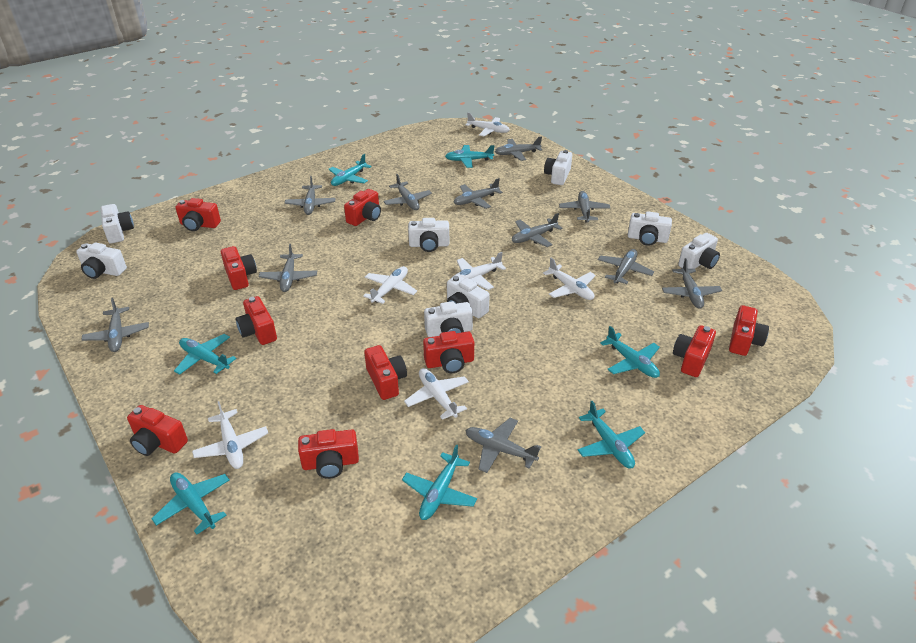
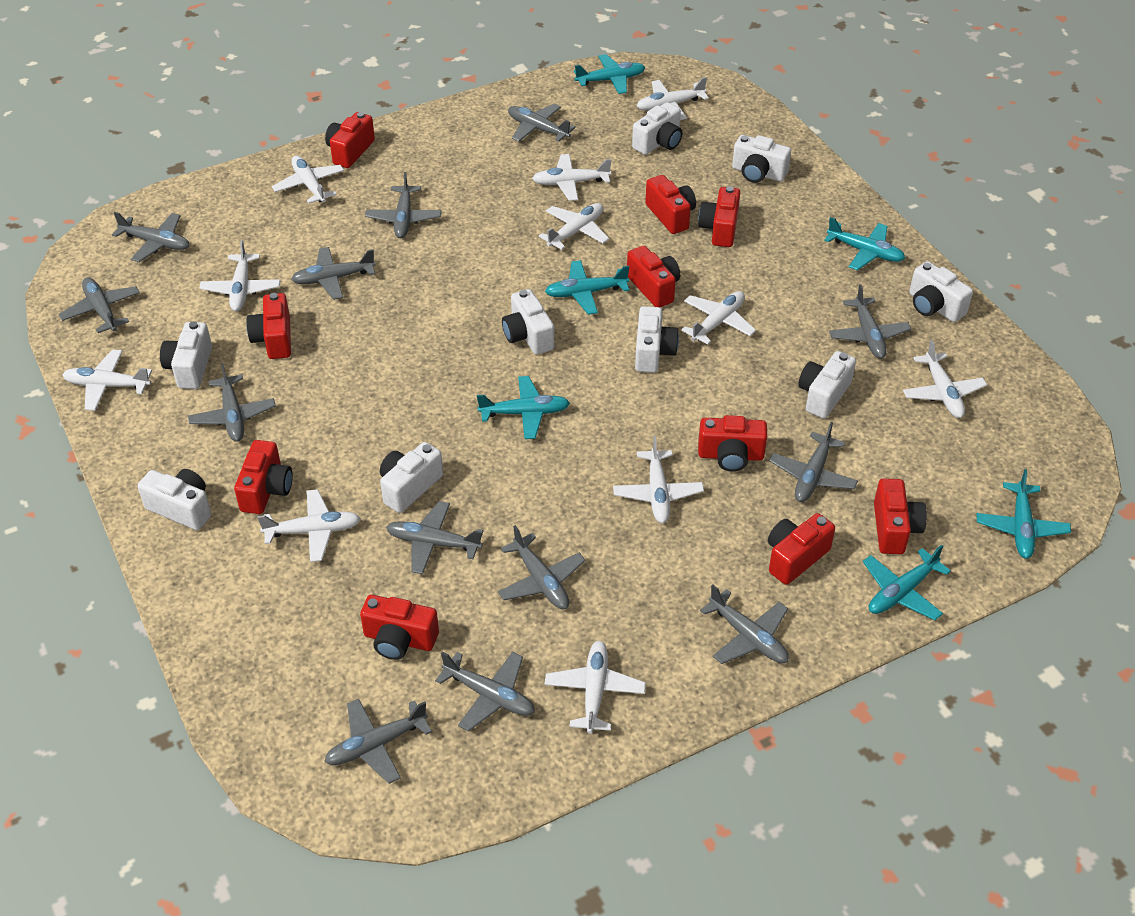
grey plane: 11 -> 13
turquoise plane: 7 -> 6
white camera: 8 -> 9
white plane: 6 -> 11

